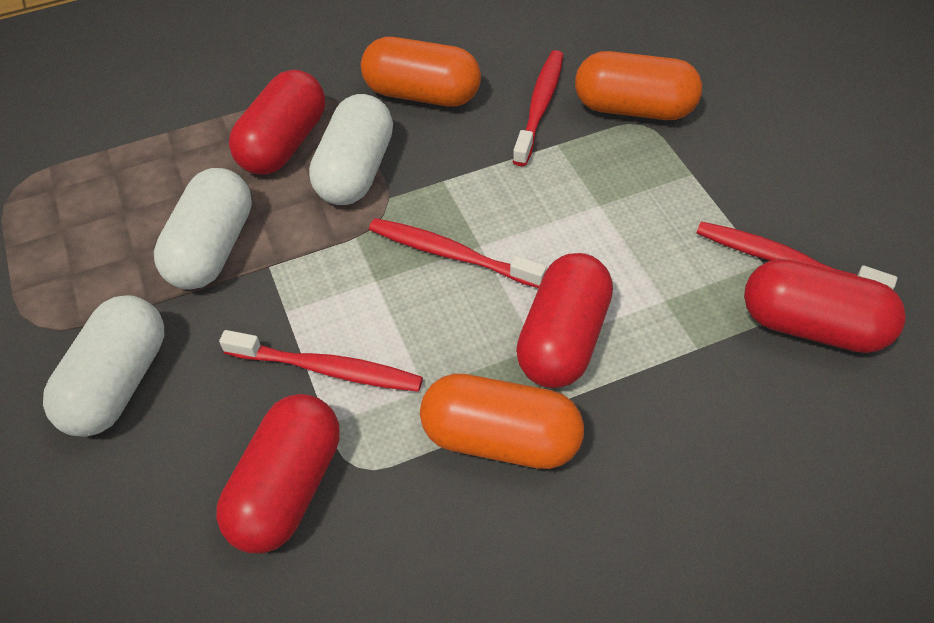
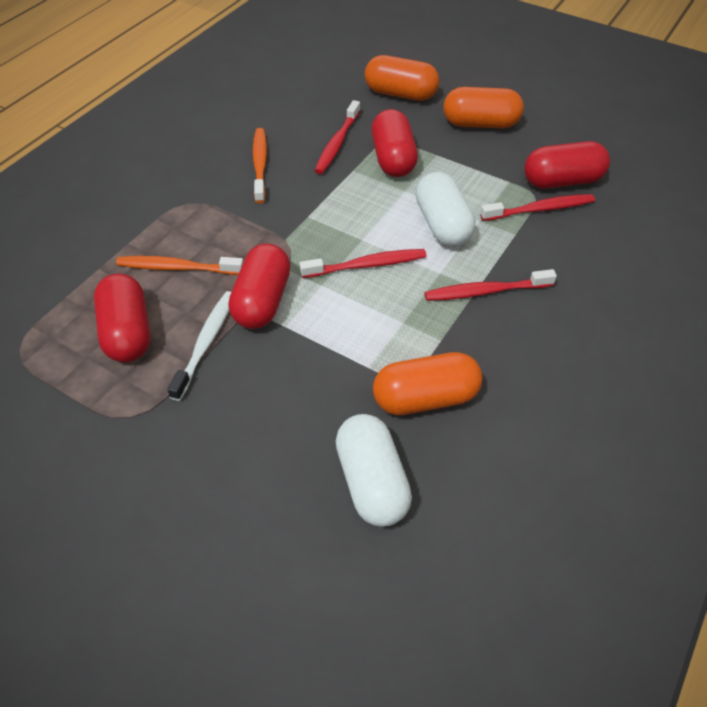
orange toothbrush: 0 -> 2
white capsule: 3 -> 2
white toothbrush: 0 -> 1

